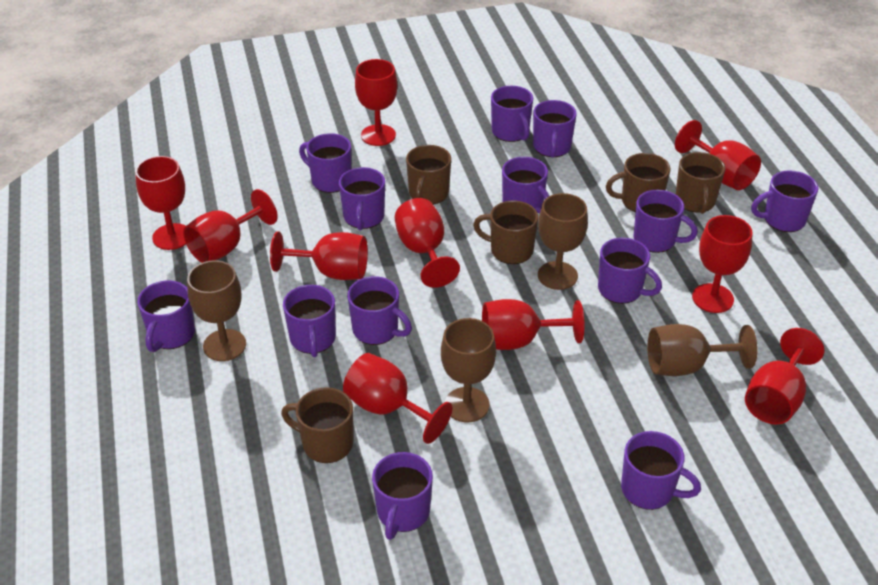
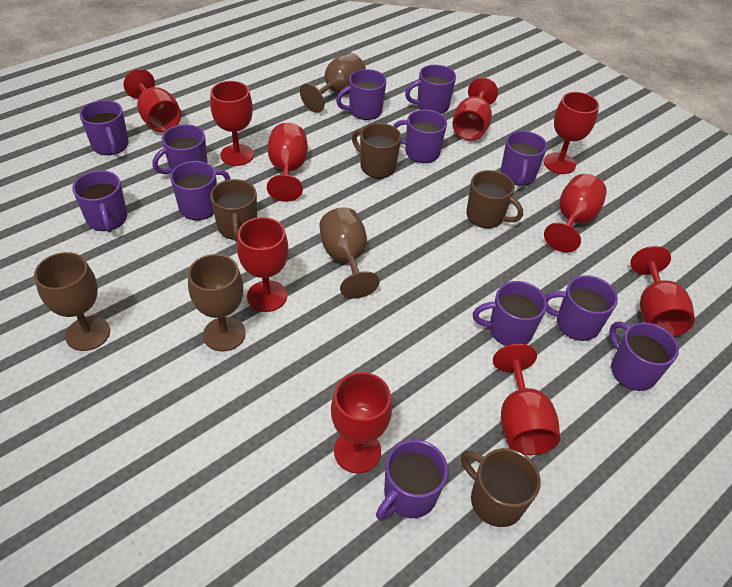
brown mug: 5 -> 4
purple mug: 13 -> 12

